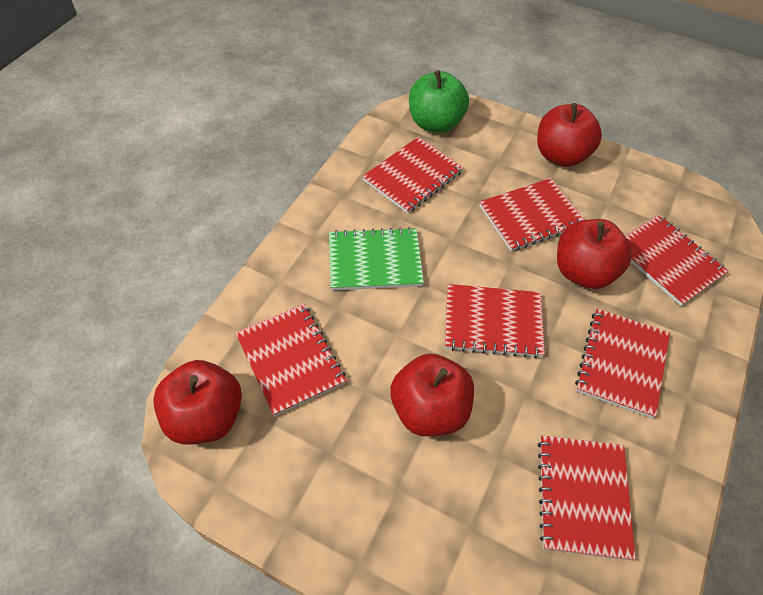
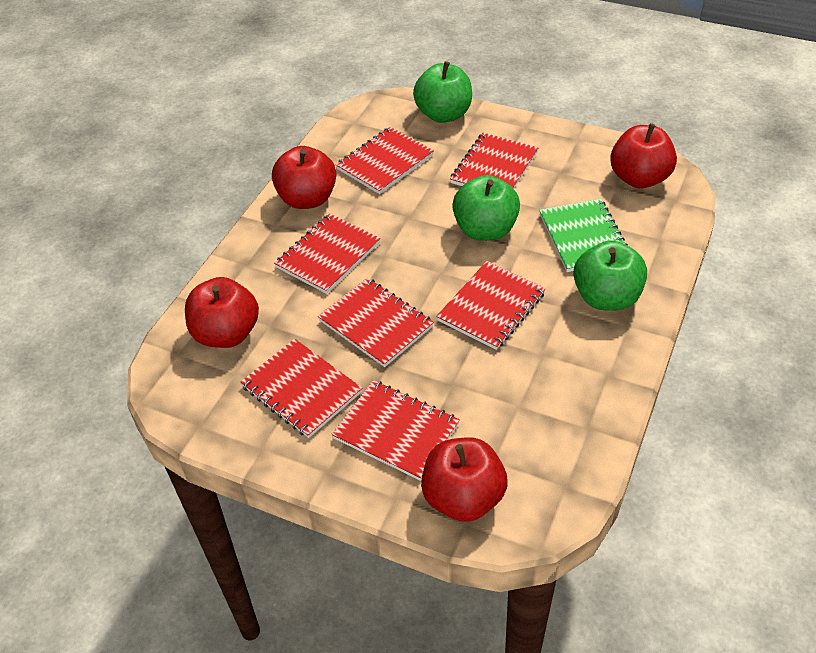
green apple: 1 -> 3

